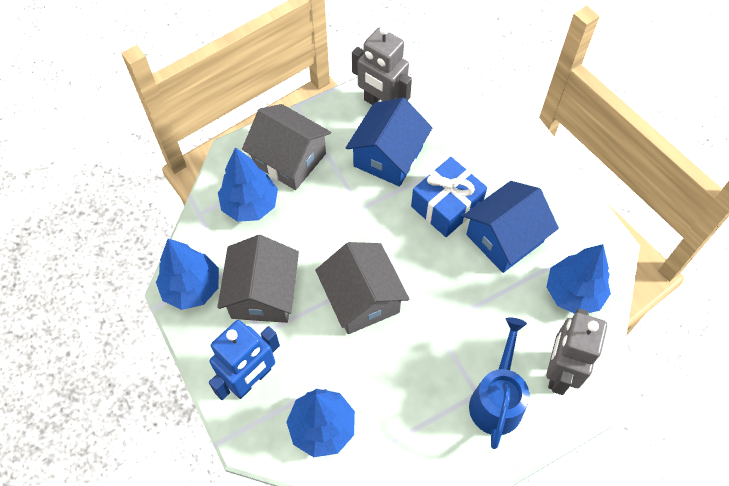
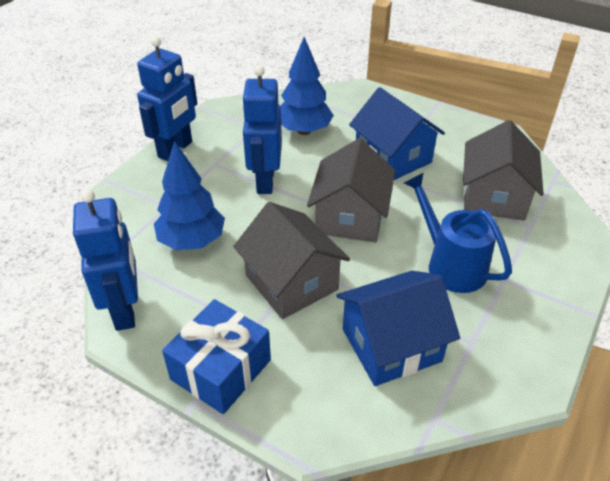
blue robot: 1 -> 3
blue tree: 4 -> 2
grey robot: 2 -> 0

